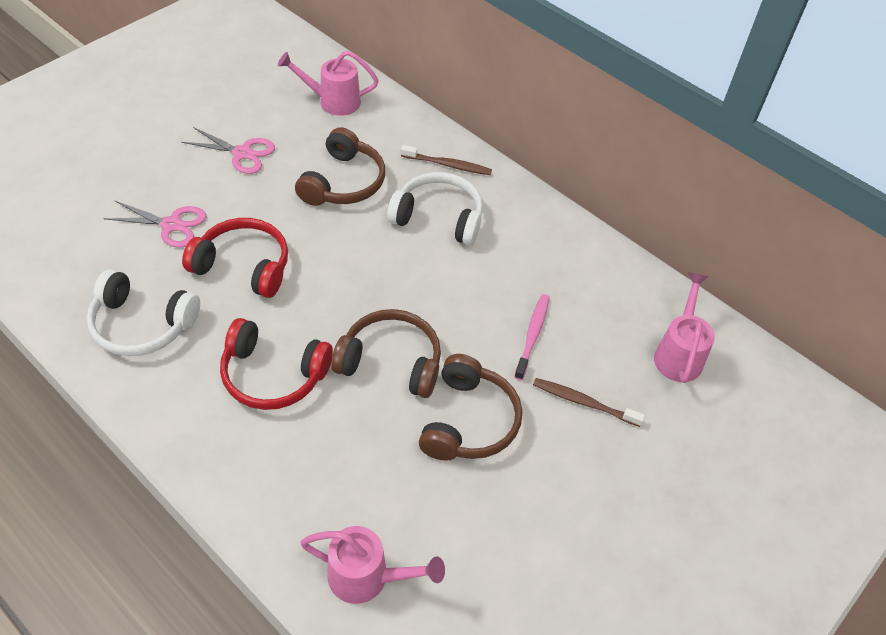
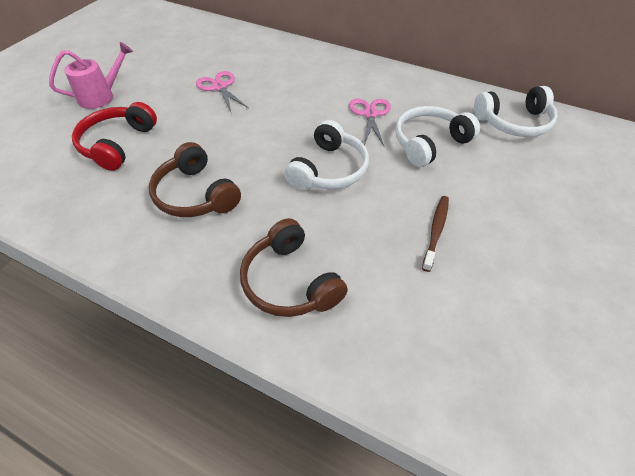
brown headphones: 3 -> 2
brown toothbrush: 2 -> 1
pink toothbrush: 1 -> 0
pink watering can: 3 -> 1
red headphones: 2 -> 1
white headphones: 2 -> 3

